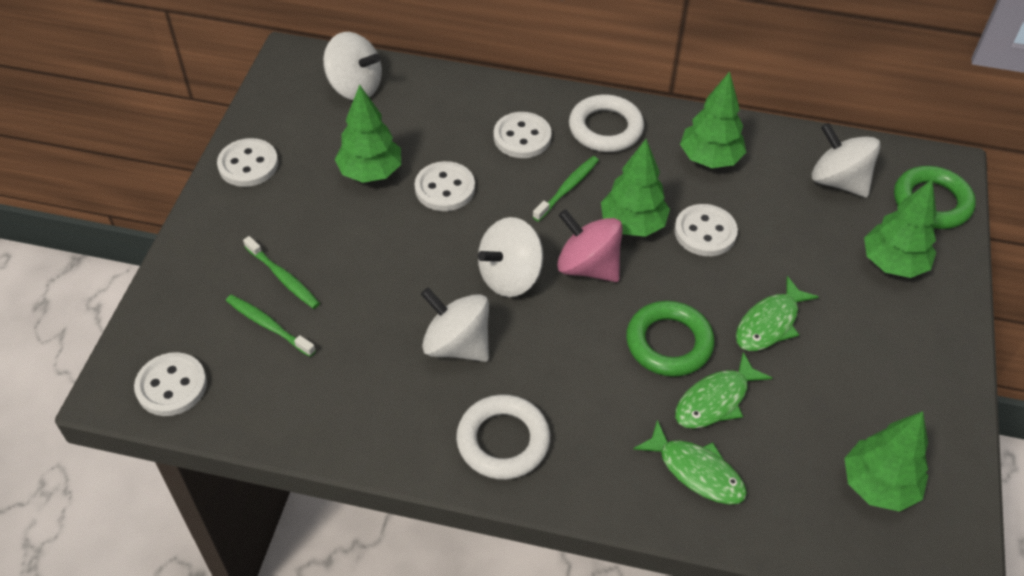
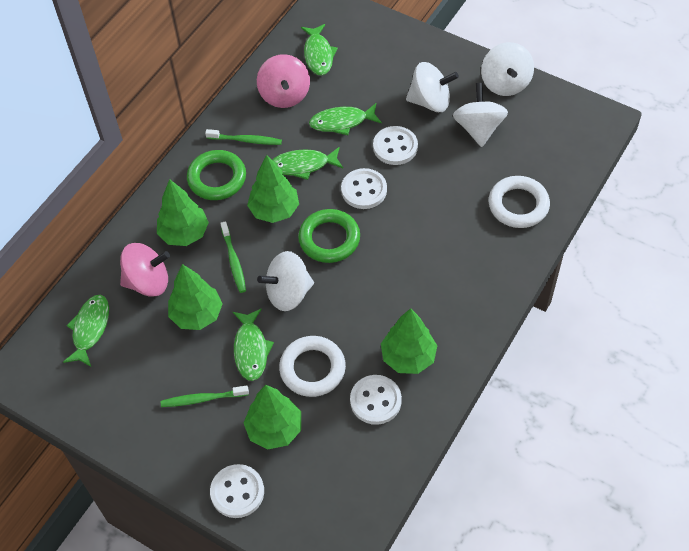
green fish: 3 -> 5
pink spinning top: 1 -> 2
white button: 5 -> 4

